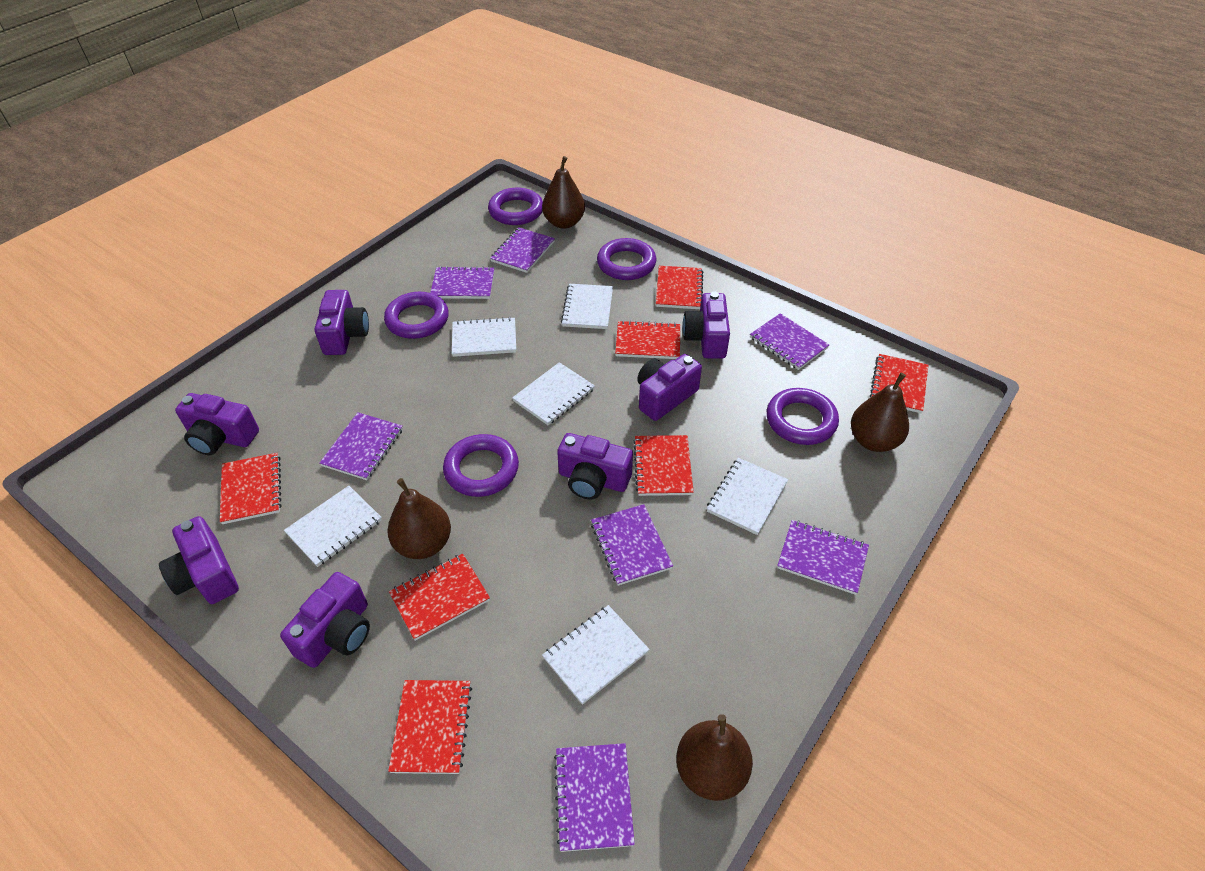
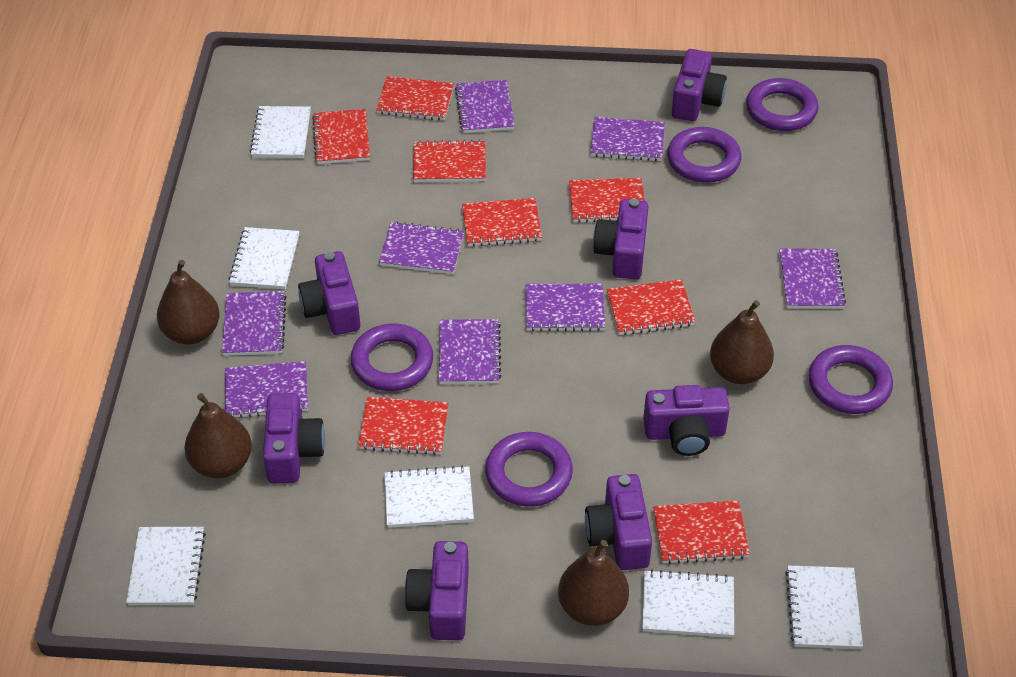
purple notebook: 7 -> 8
red notebook: 7 -> 8

